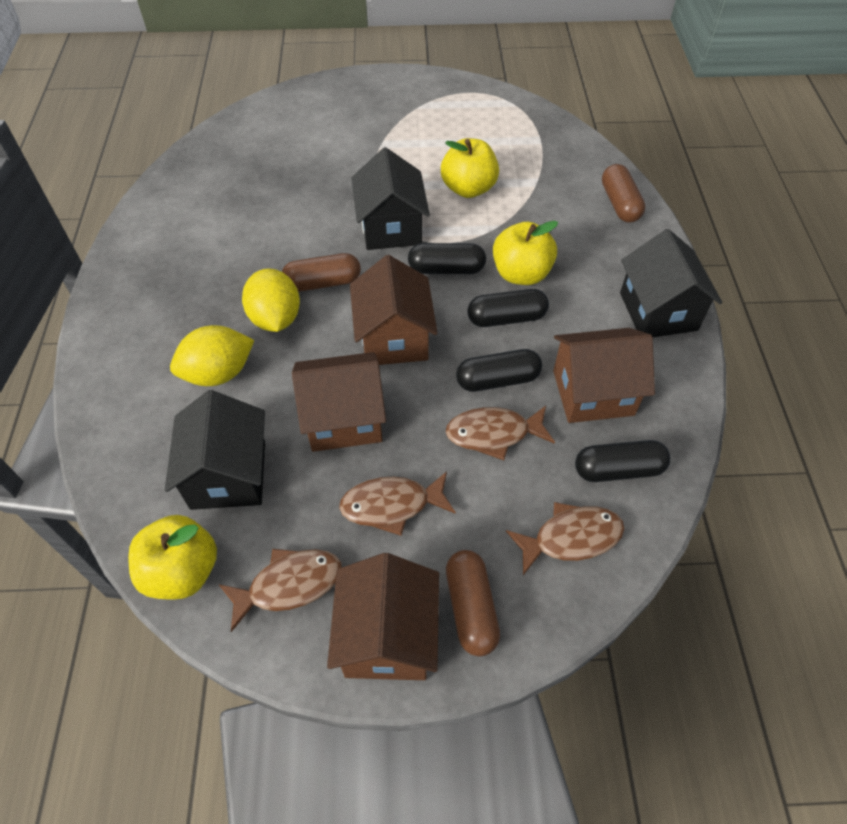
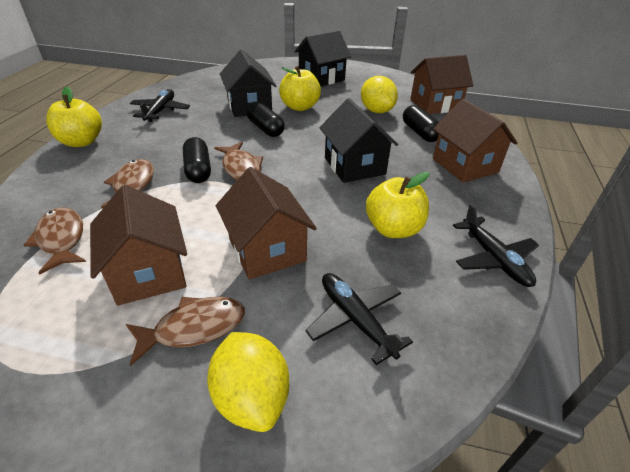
black capsule: 4 -> 3
black plane: 0 -> 3
brown capsule: 3 -> 0

